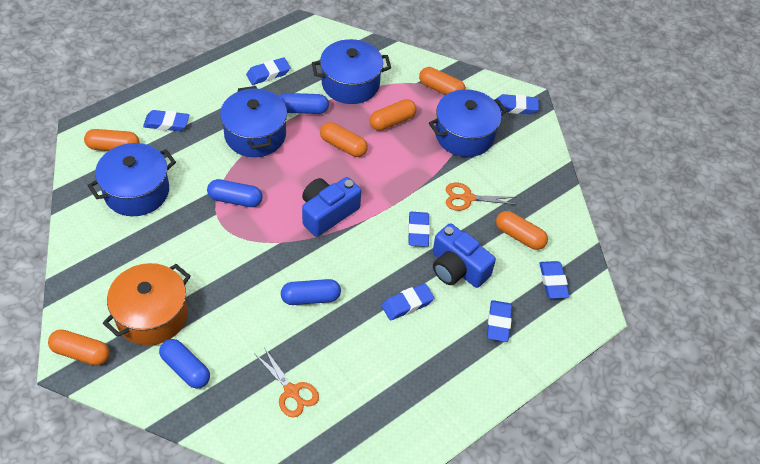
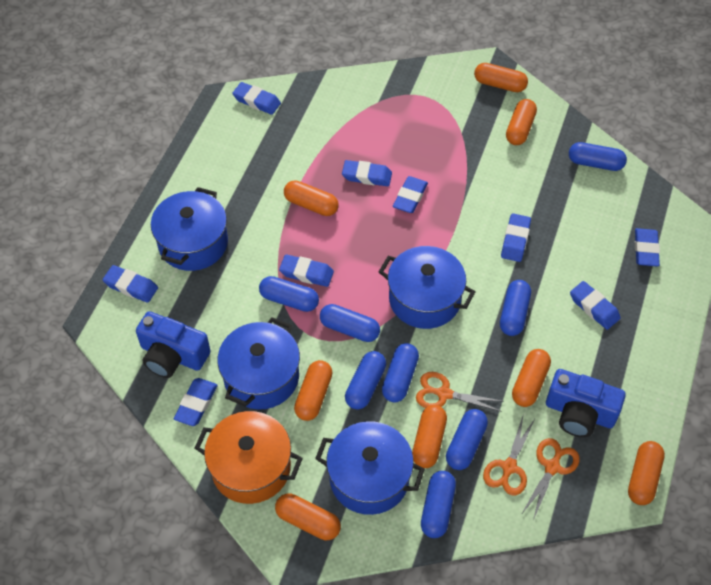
blue capsule: 4 -> 8
blue eraser: 7 -> 9
orange capsule: 6 -> 8
orange scissors: 2 -> 3

